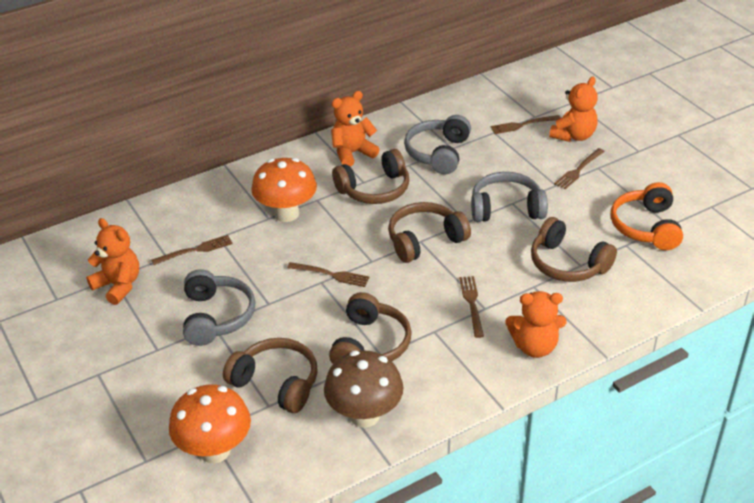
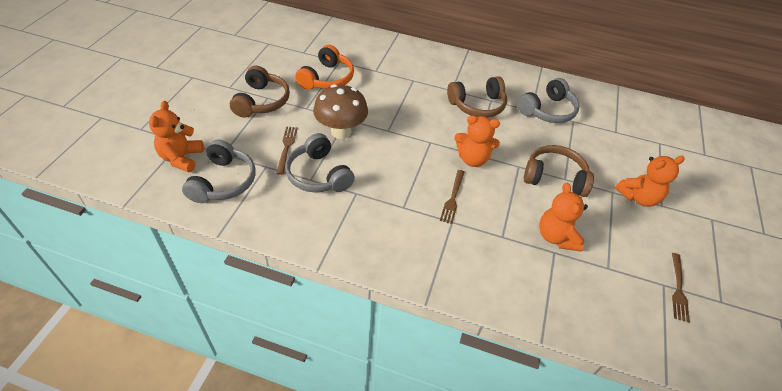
brown fork: 5 -> 3
brown headphones: 5 -> 3
orange mushroom: 2 -> 0

